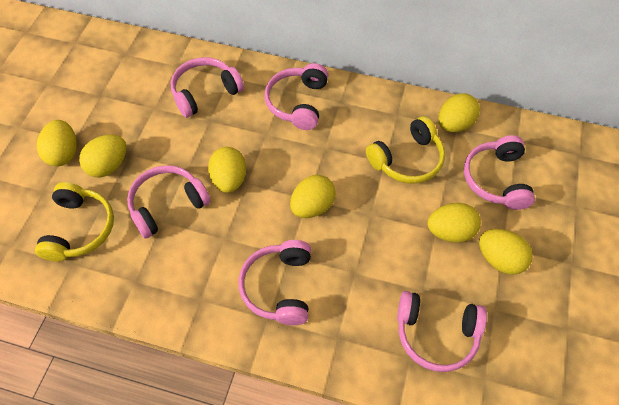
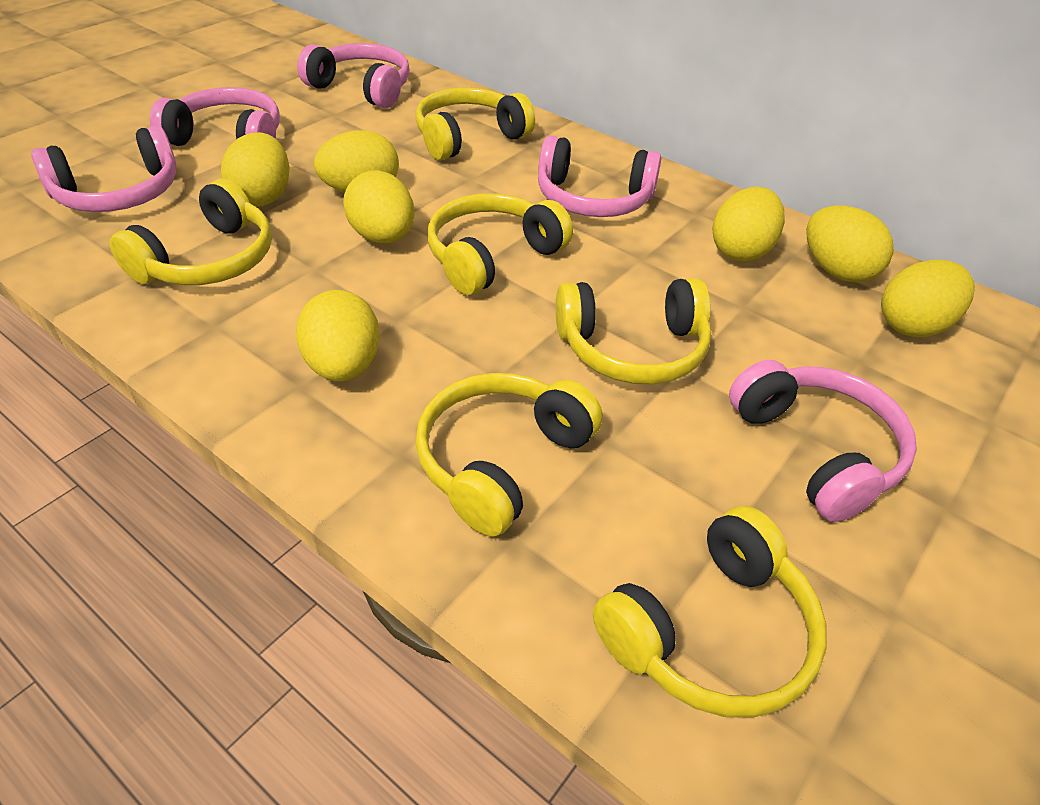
pink headphones: 6 -> 5
yellow headphones: 2 -> 6

